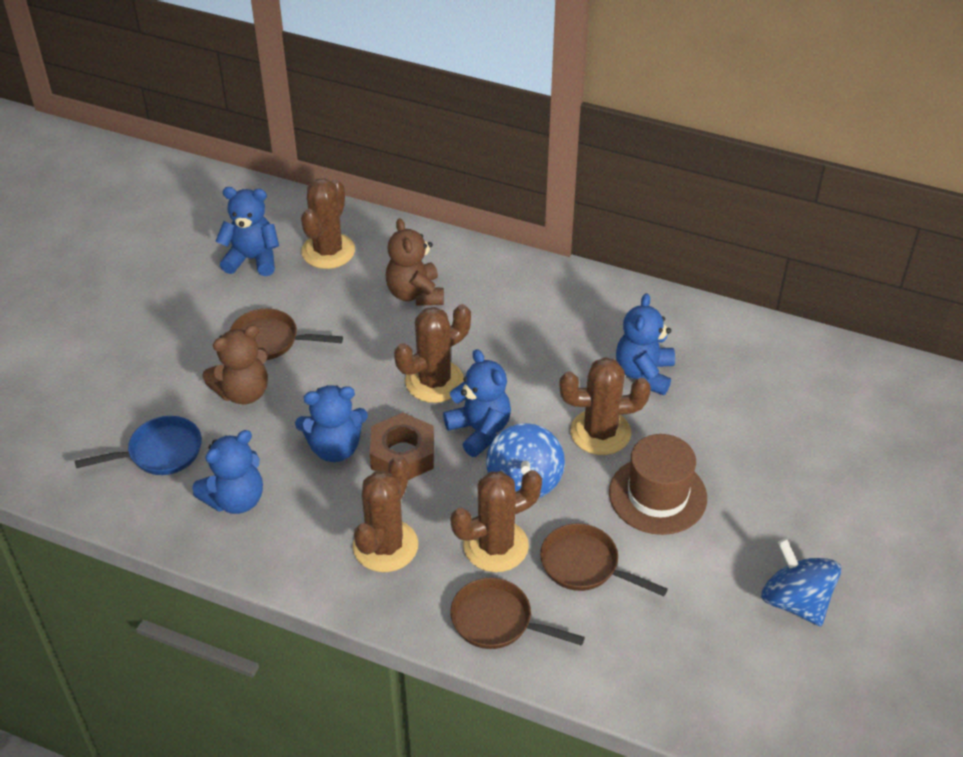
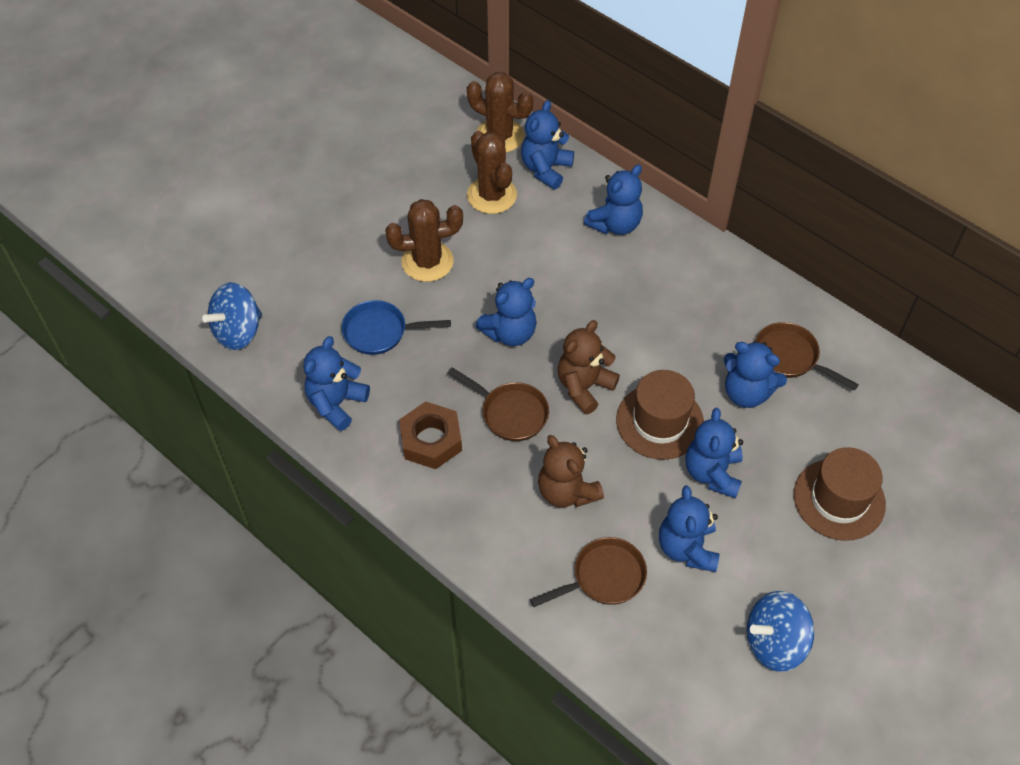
blue teddy bear: 5 -> 7
brown cactus: 5 -> 3
brown hat: 1 -> 2

